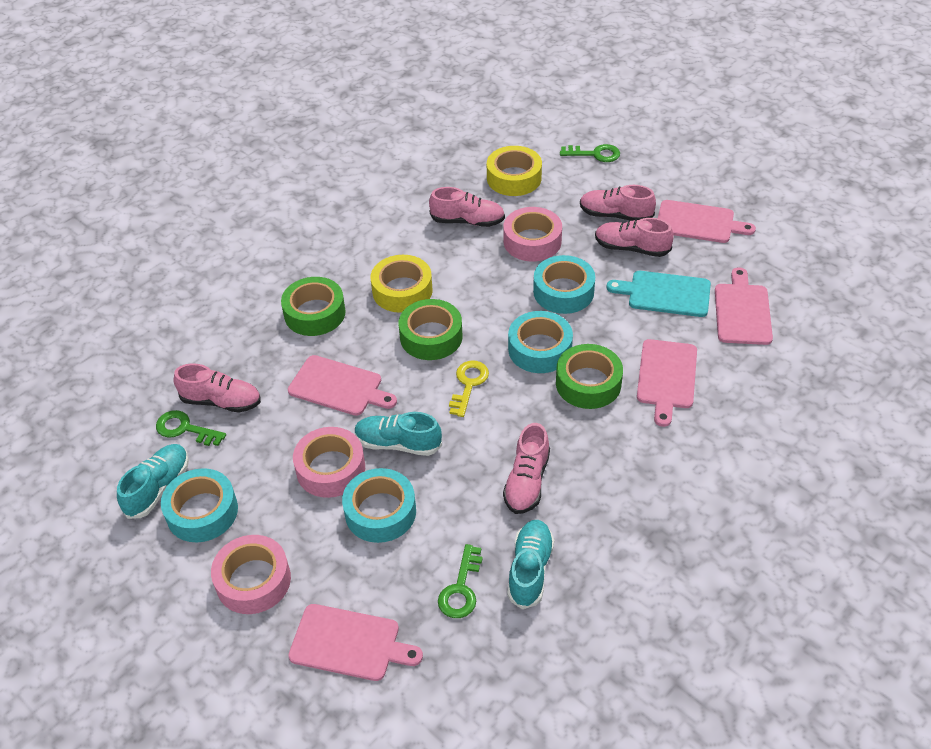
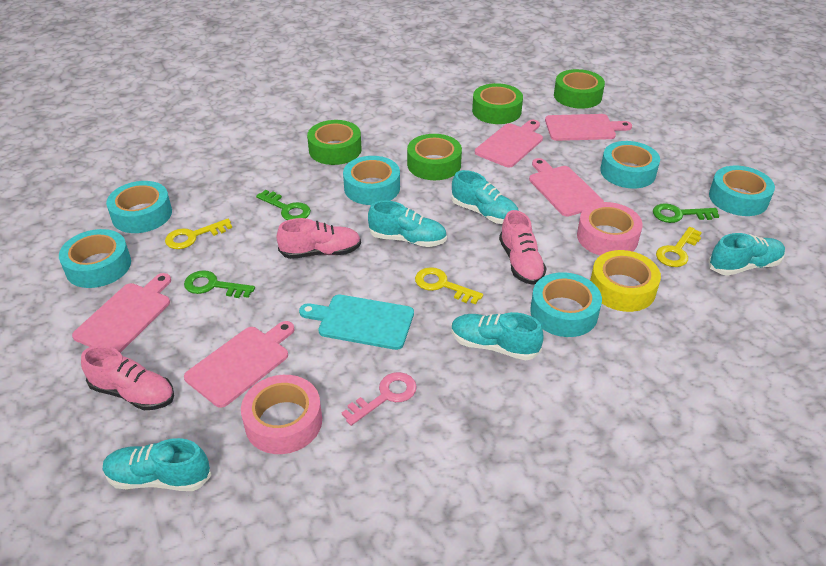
green tape: 3 -> 4
pink key: 0 -> 1
pink shoe: 5 -> 3
pink tape: 3 -> 2
turquoise shoe: 3 -> 5
turquoise tape: 4 -> 6
yellow key: 1 -> 3
yellow tape: 2 -> 1

